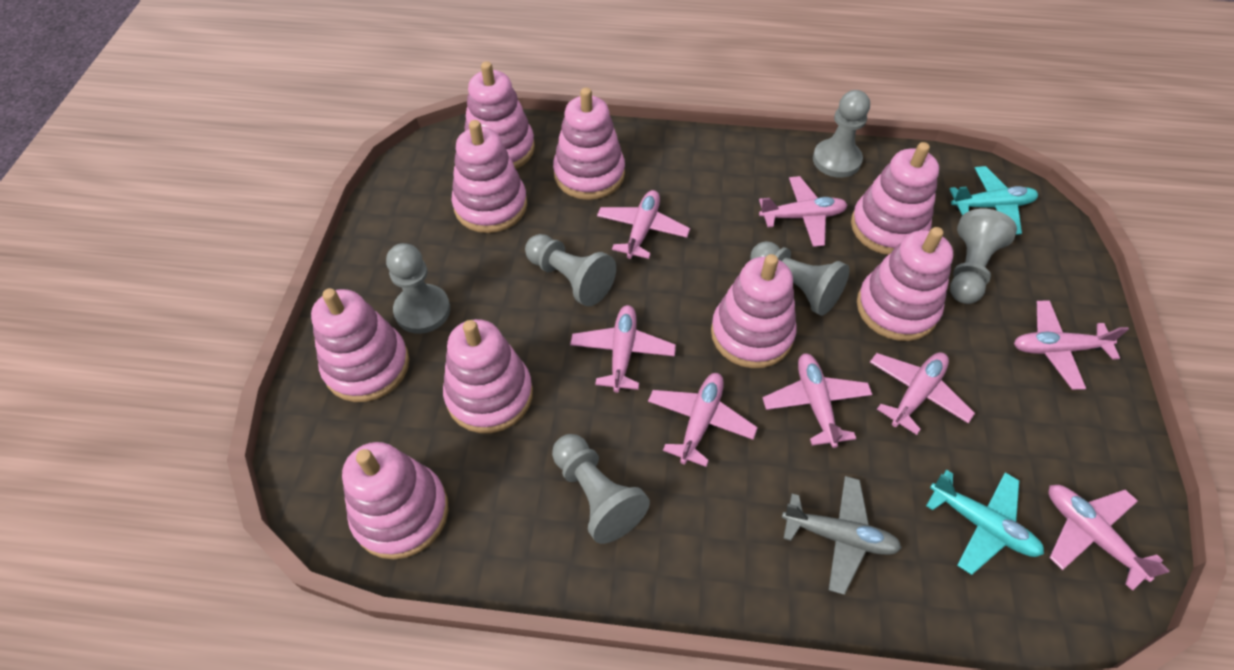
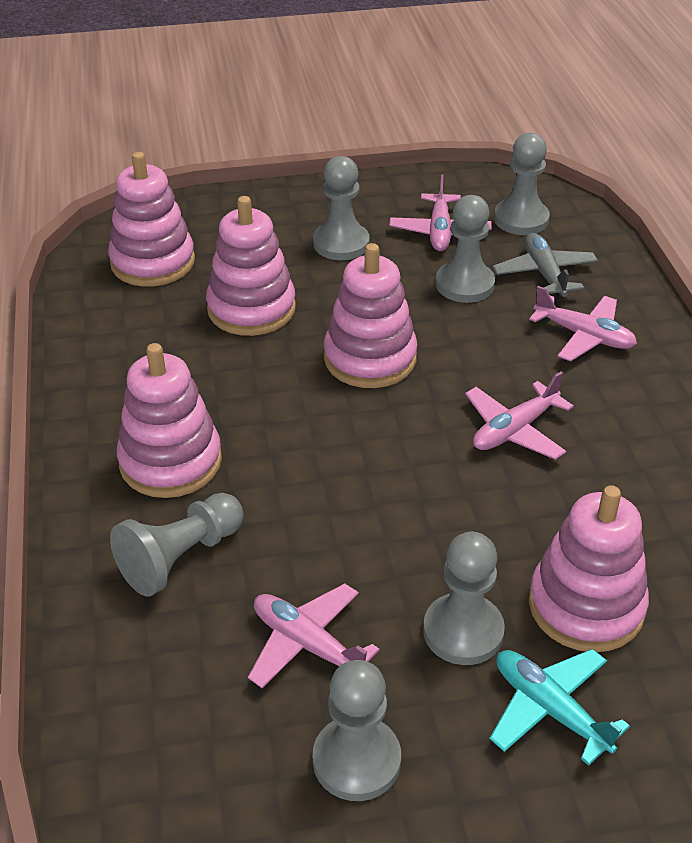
pink plane: 8 -> 4
pink stacking toy: 9 -> 5
turquoise plane: 2 -> 1

